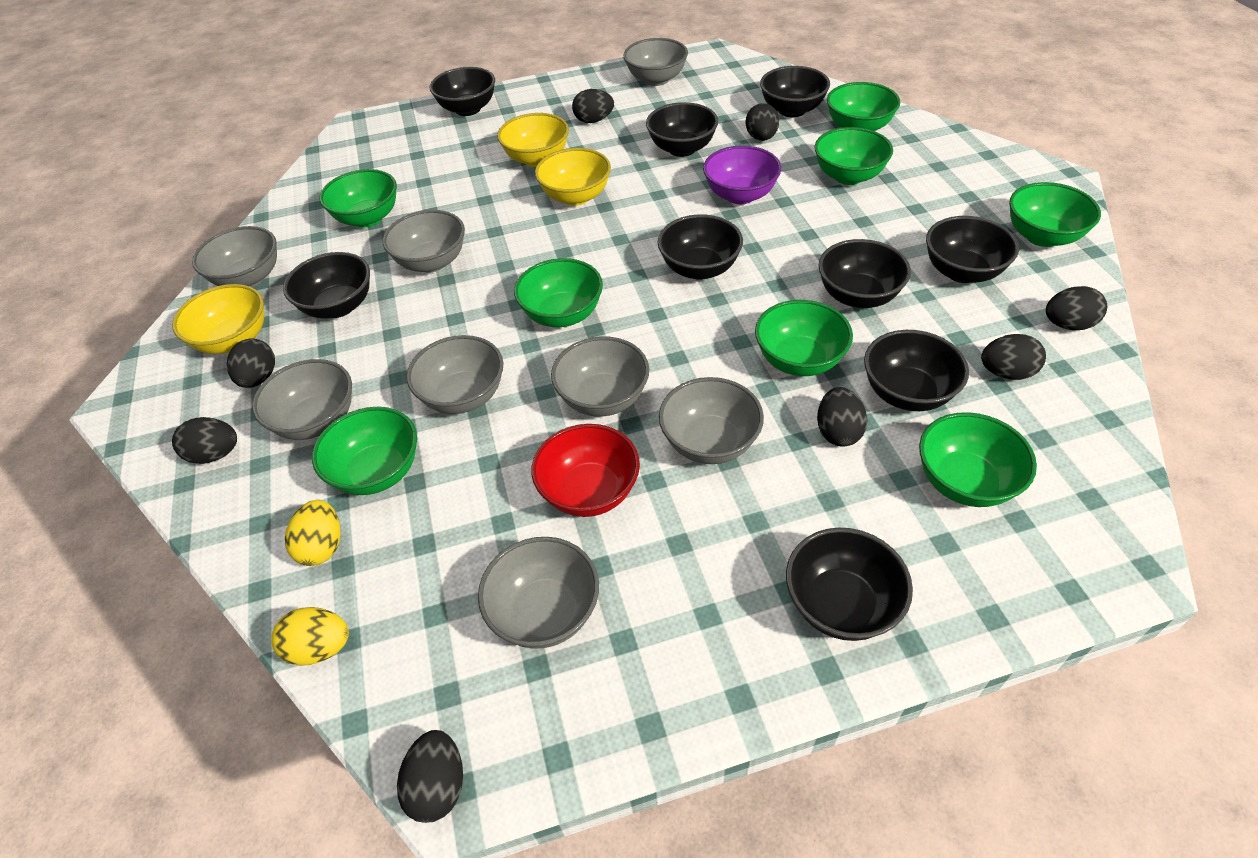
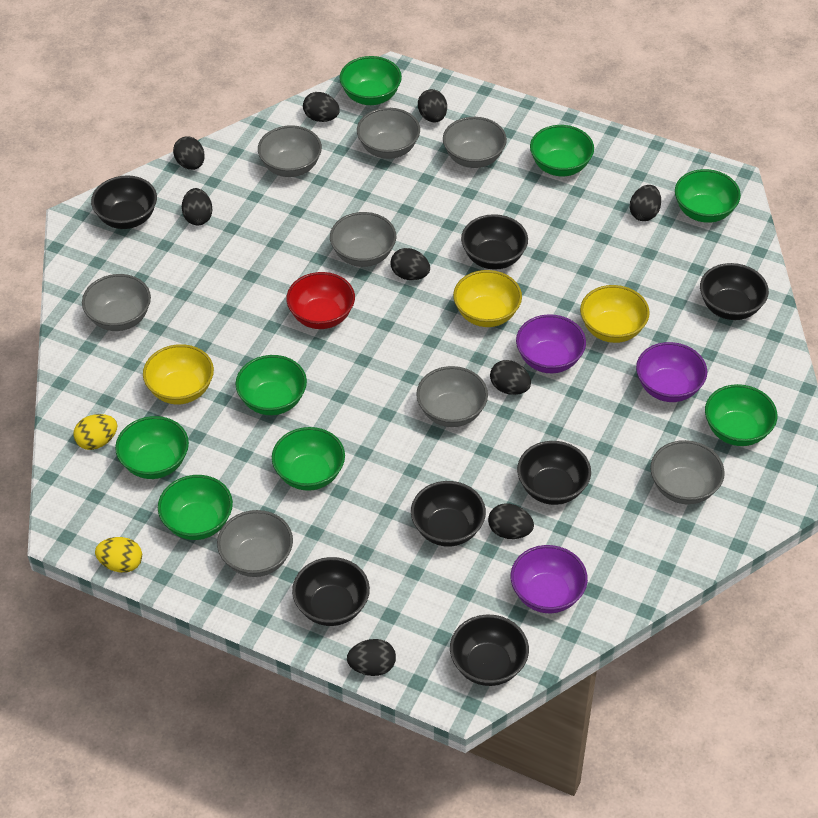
black bowl: 9 -> 7
black egg: 8 -> 9
purple bowl: 1 -> 3

